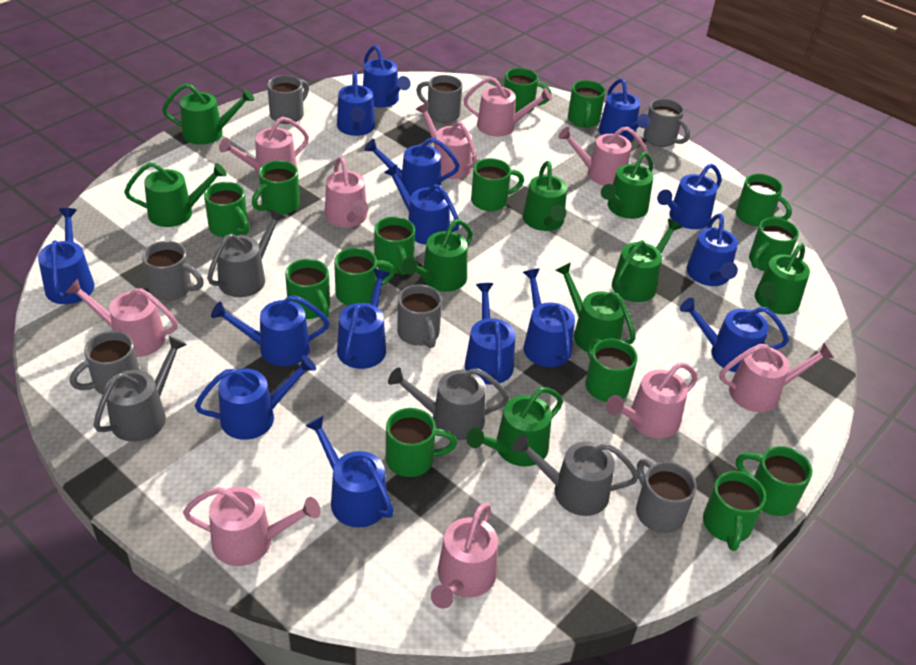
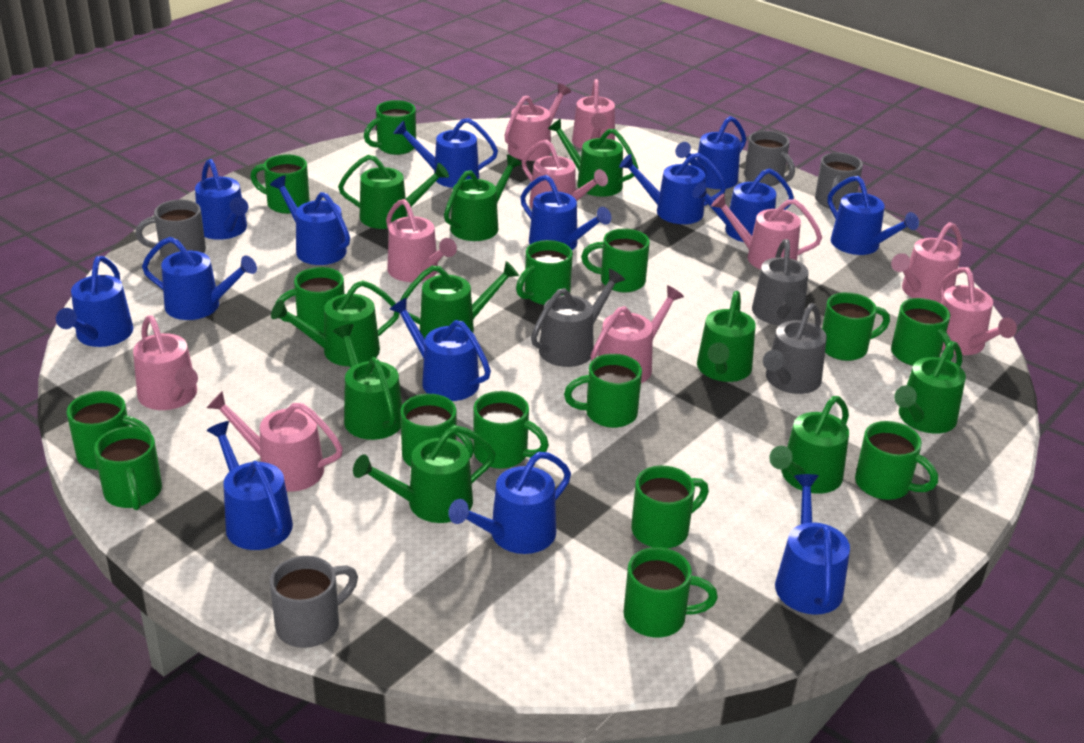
blue watering can: 15 -> 14
green mug: 14 -> 15
green watering can: 9 -> 10
grey mug: 7 -> 4
grey watering can: 4 -> 3

